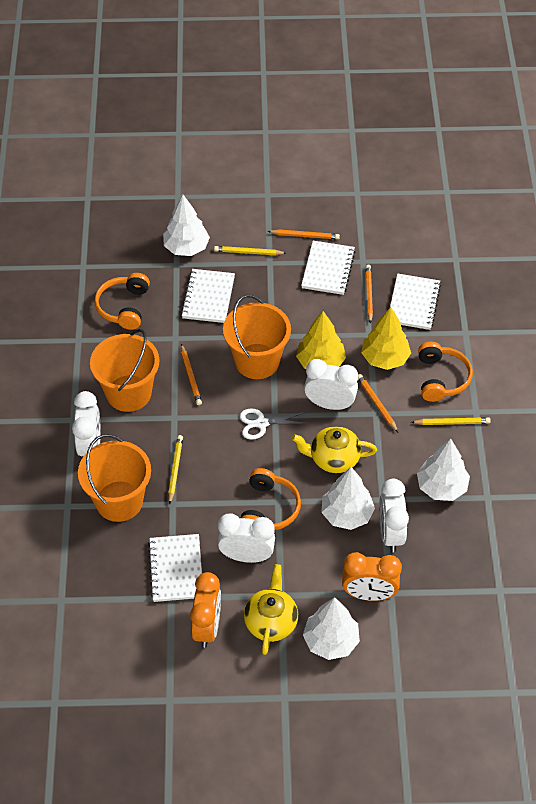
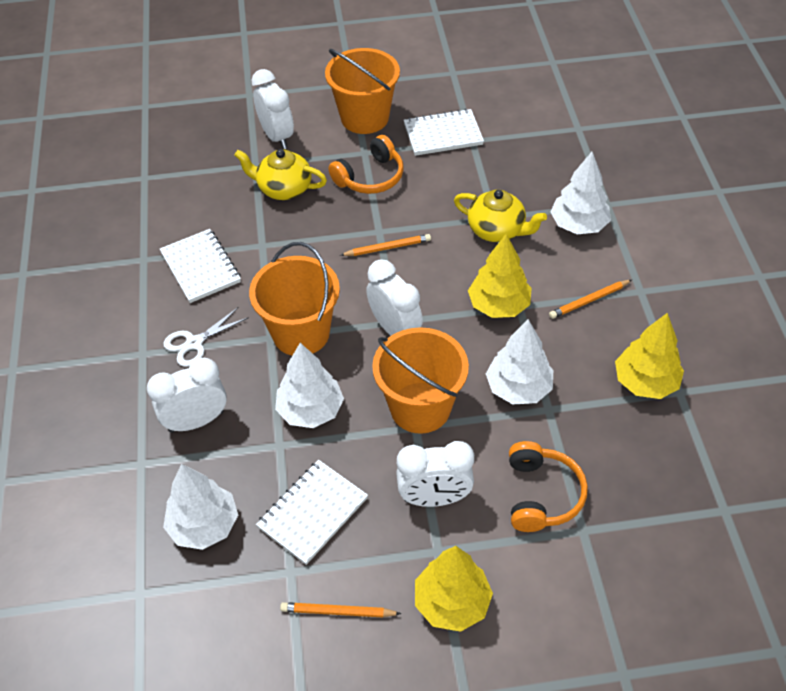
orange clock: 2 -> 0
orange headphones: 3 -> 2
orange pencil: 4 -> 3
white notebook: 4 -> 3
yellow pencil: 3 -> 0
yellow tree: 2 -> 3

